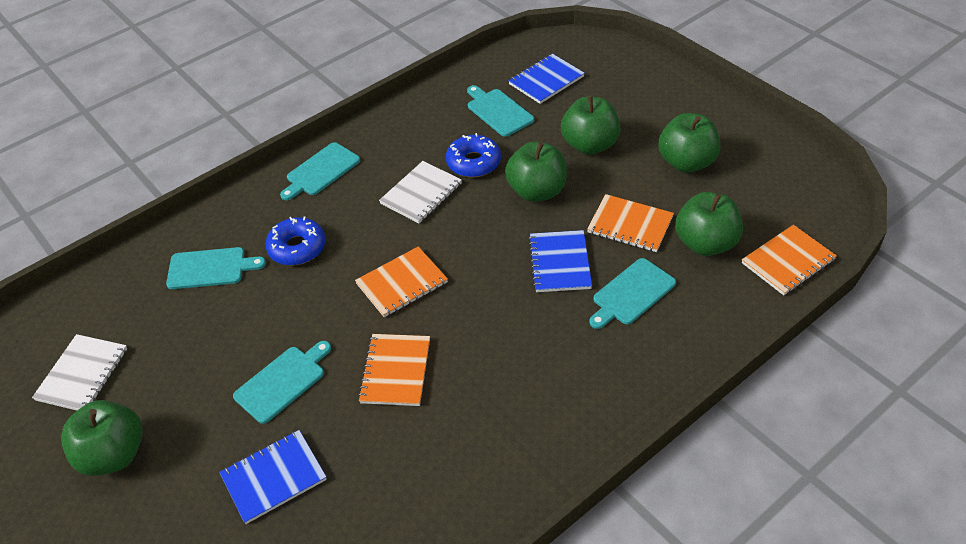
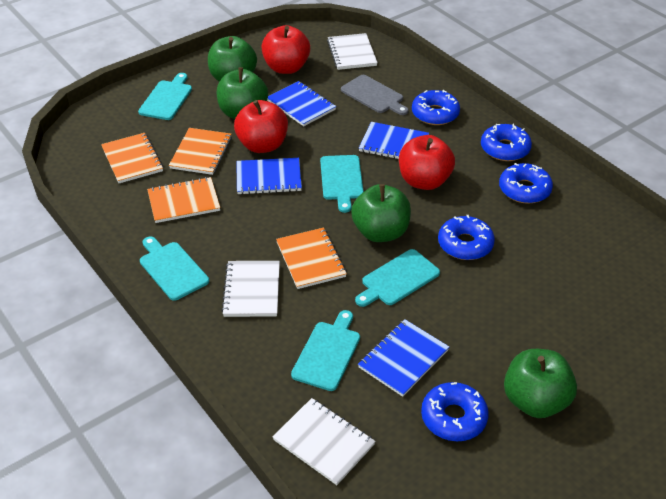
blue donut: 2 -> 5
blue notebook: 3 -> 4
green apple: 5 -> 4
grey cutting board: 0 -> 1
red apple: 0 -> 3
white notebook: 2 -> 3

